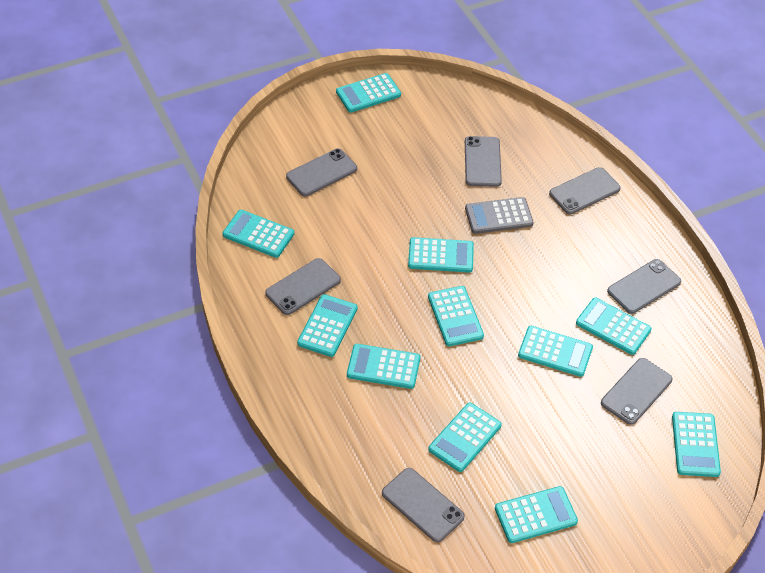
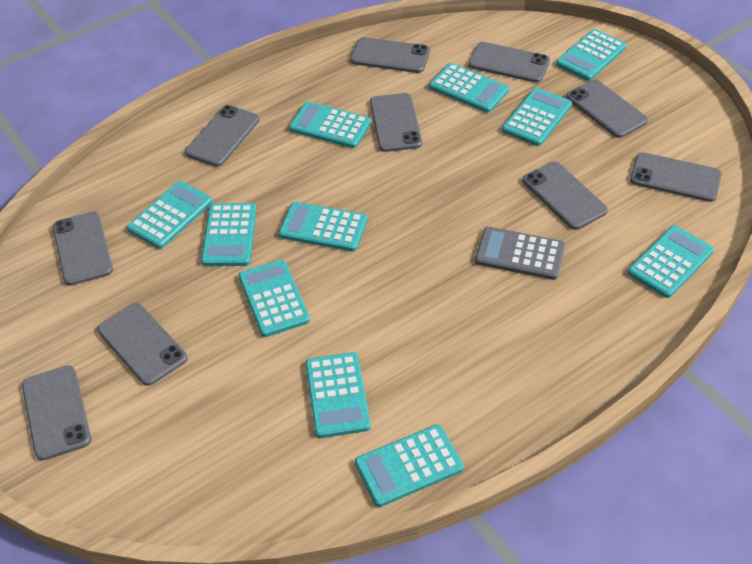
grey phone: 7 -> 10

